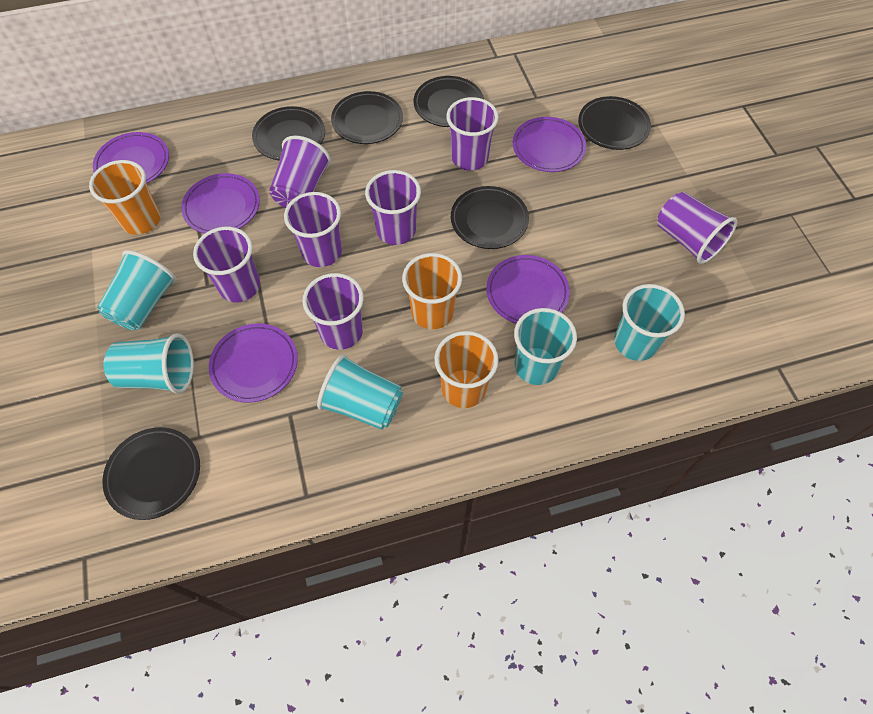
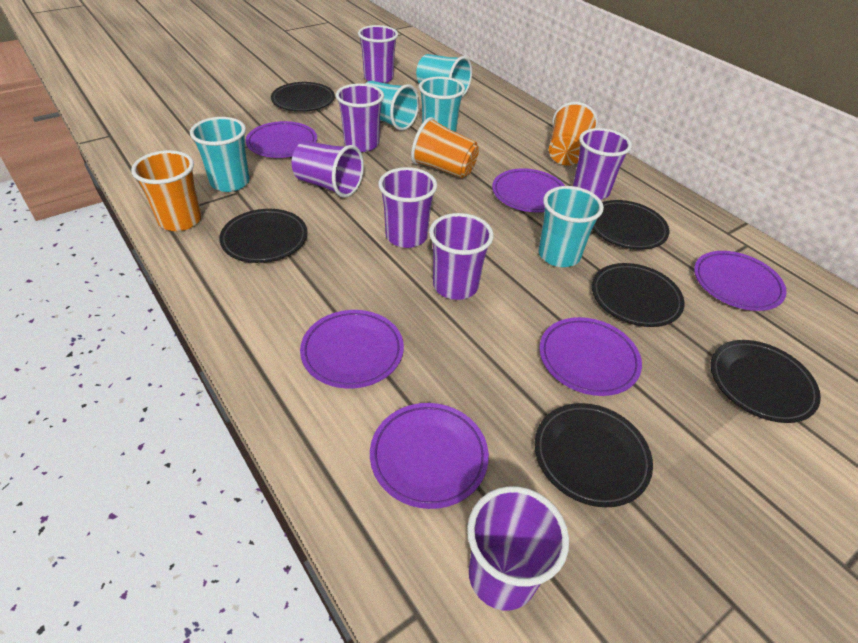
purple plate: 5 -> 6

